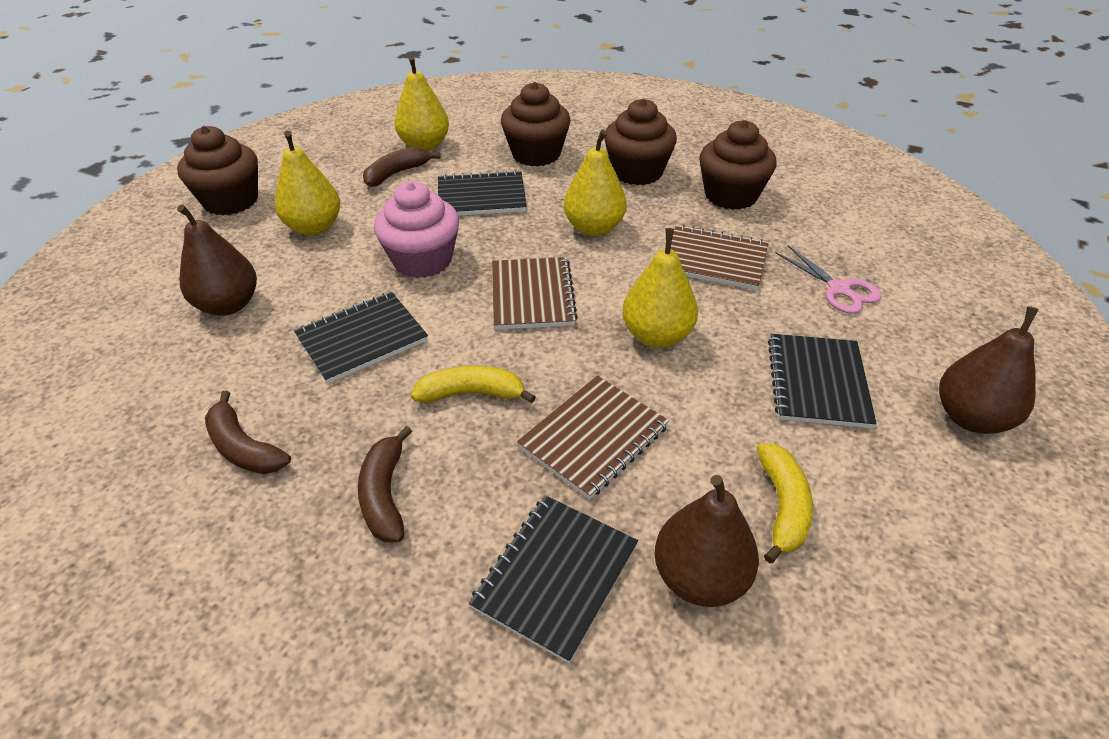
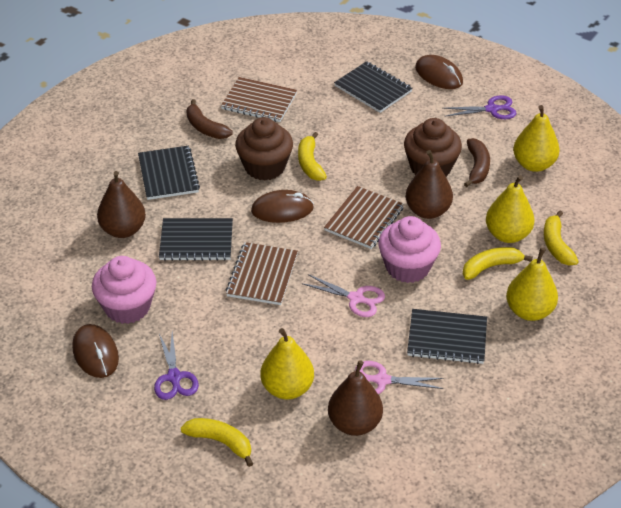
brown banana: 3 -> 2
brown cupcake: 4 -> 2
brown mouse: 0 -> 3
pink cupcake: 1 -> 2
pink scissors: 1 -> 2
purple scissors: 0 -> 2
yellow banana: 2 -> 4

